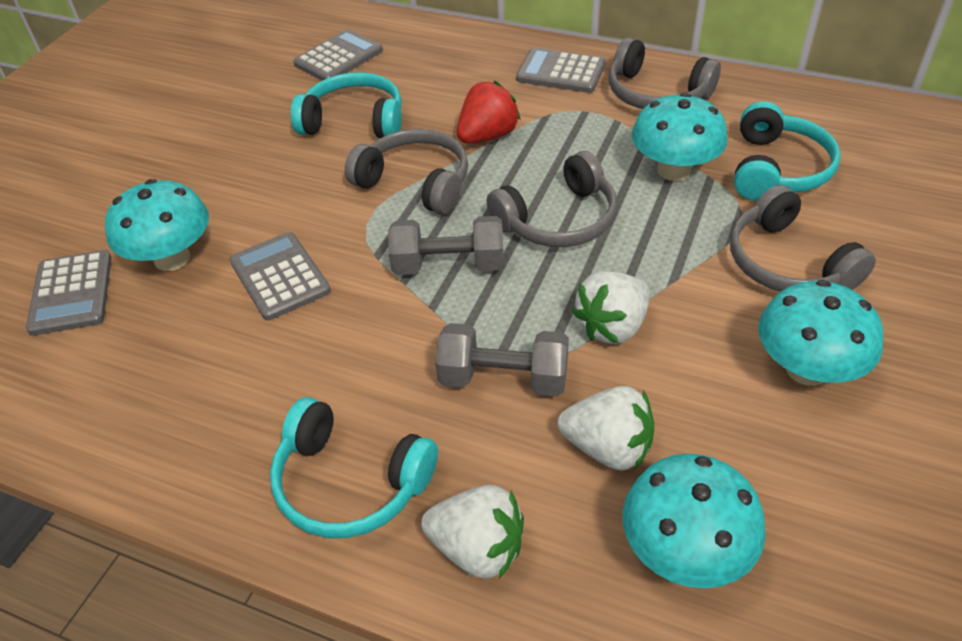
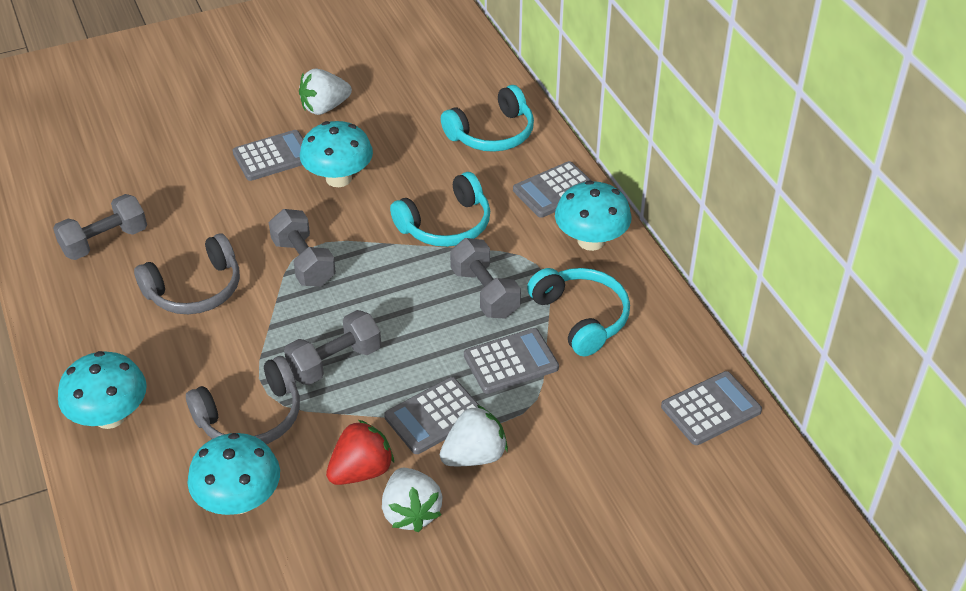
grey calculator: 4 -> 5
grey dumbbell: 2 -> 4
grey headphones: 4 -> 2

